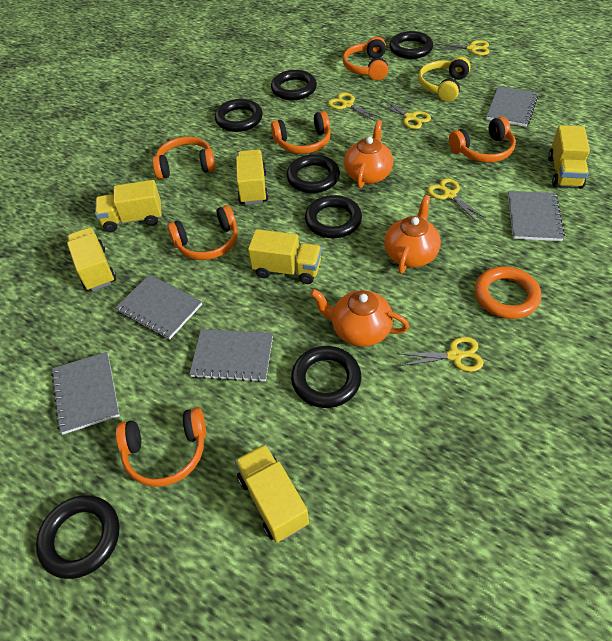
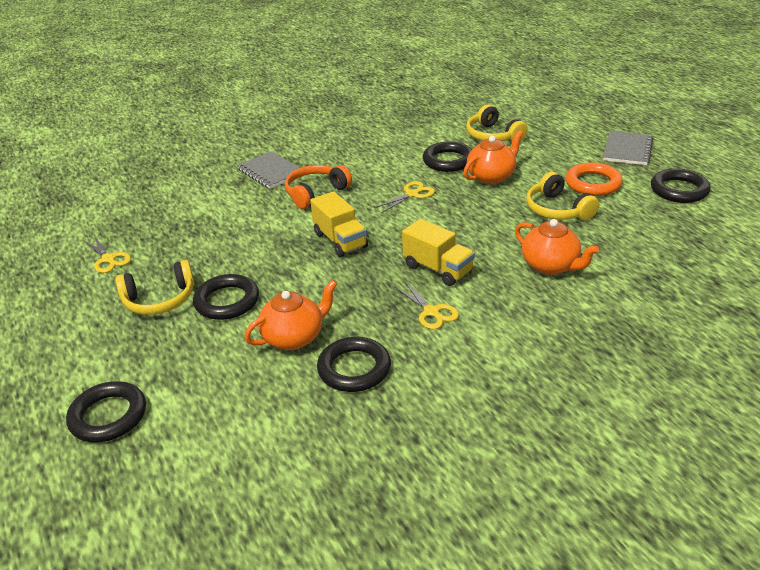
black ring: 7 -> 5
grey notebook: 5 -> 2
orange headphones: 6 -> 1
yellow headphones: 1 -> 3
yellow scissors: 5 -> 3
yellow truck: 6 -> 2

